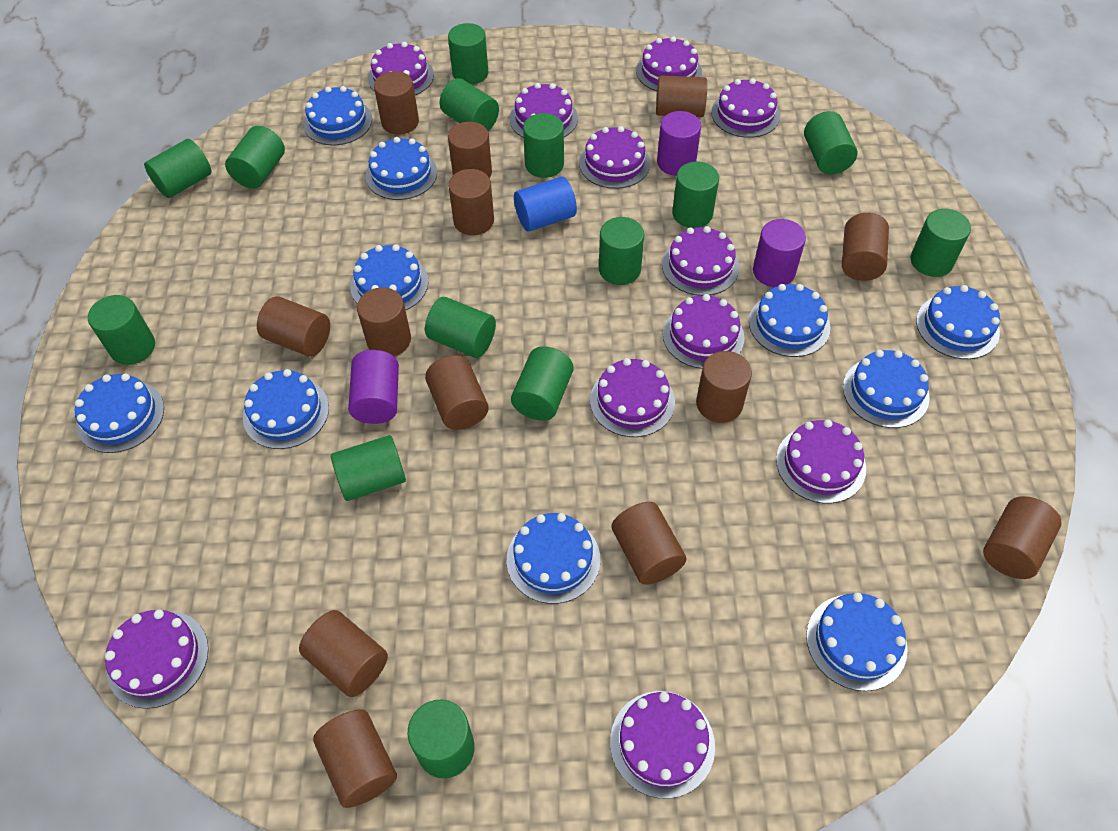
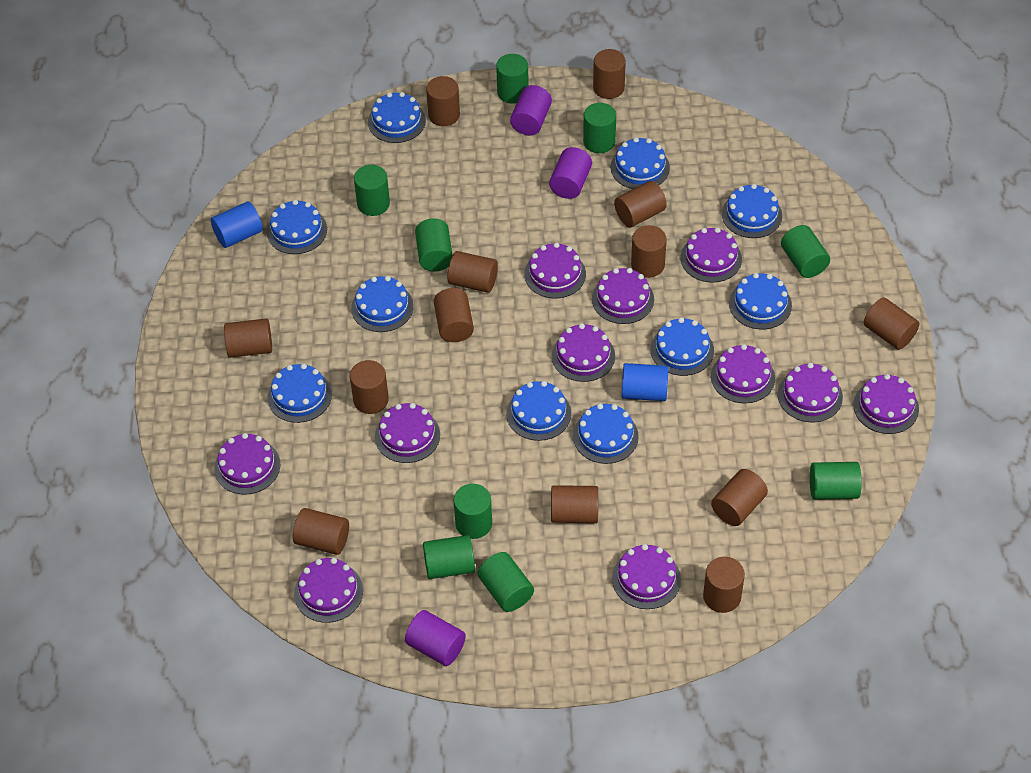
blue cylinder: 1 -> 2
green cylinder: 14 -> 9

